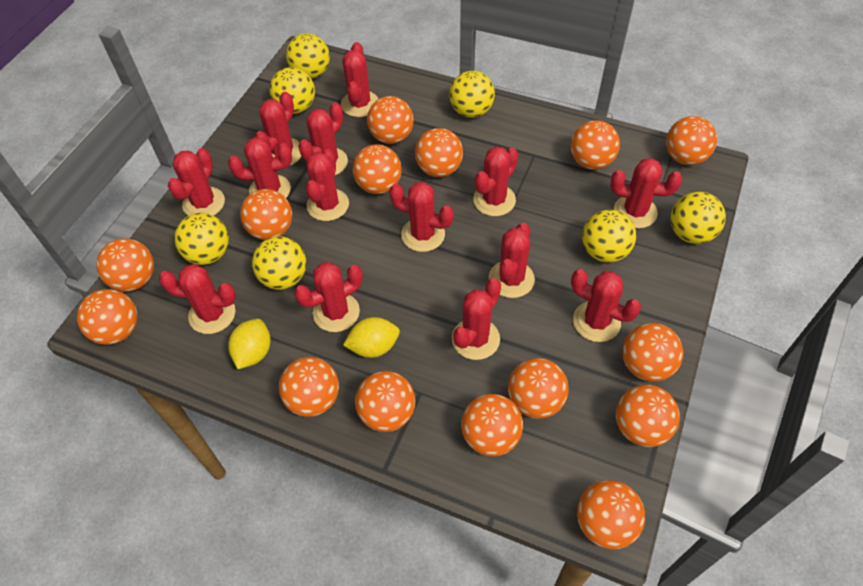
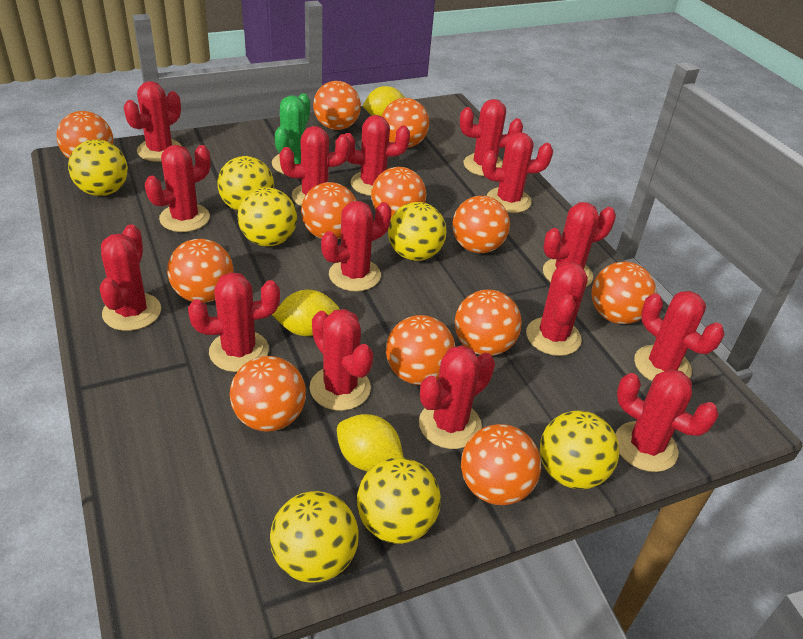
green cactus: 0 -> 1
orange ball: 15 -> 12
red cactus: 14 -> 15
yellow lemon: 2 -> 3

